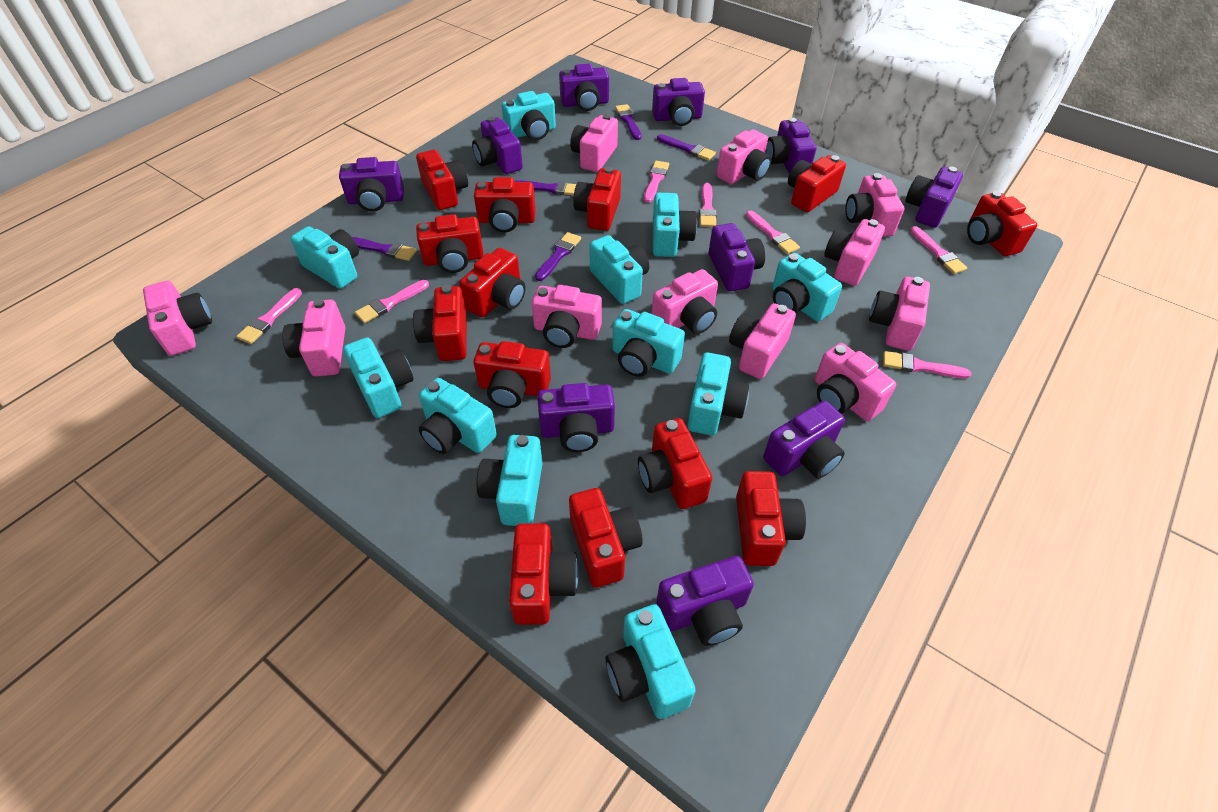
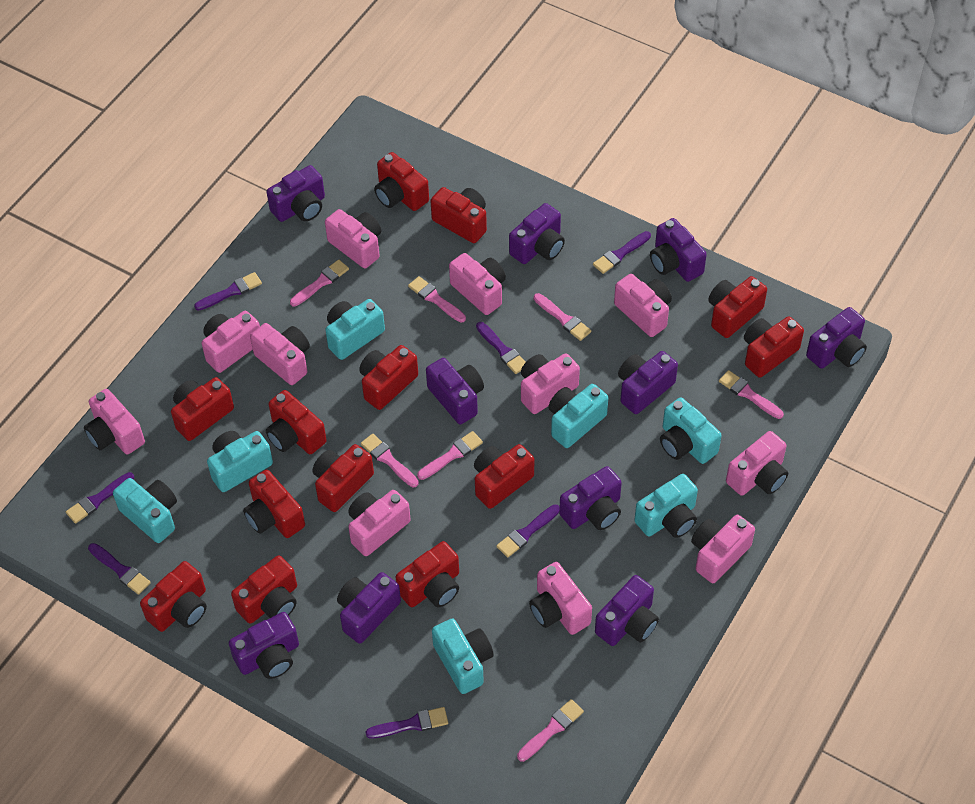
purple brush: 5 -> 7
turquoise camera: 11 -> 7

